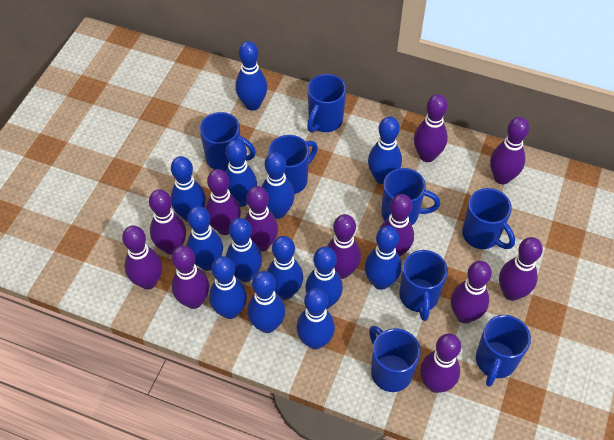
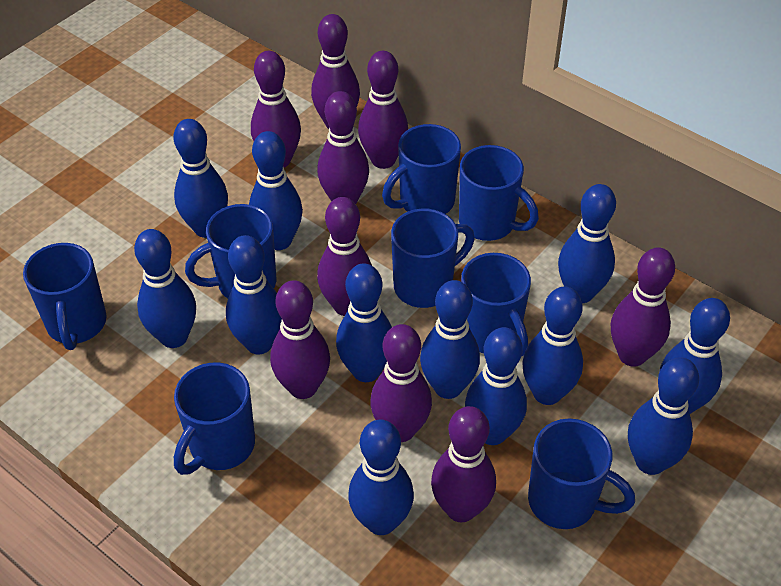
blue bowling pin: 13 -> 12
purple bowling pin: 12 -> 9

